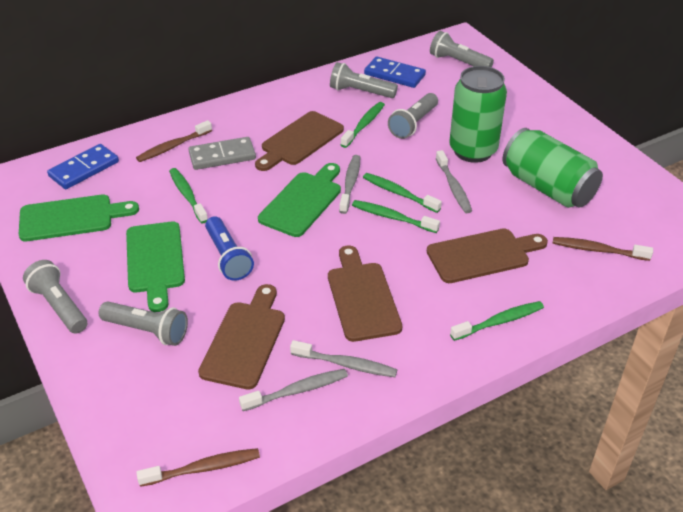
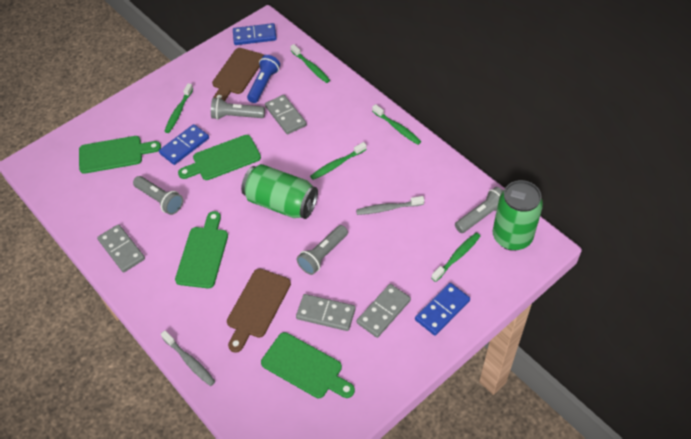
blue domino: 2 -> 3
brown cutting board: 4 -> 2
brown toothbrush: 3 -> 0
green cutting board: 3 -> 4
grey domino: 1 -> 4
grey flashlight: 5 -> 4
grey toothbrush: 4 -> 2

